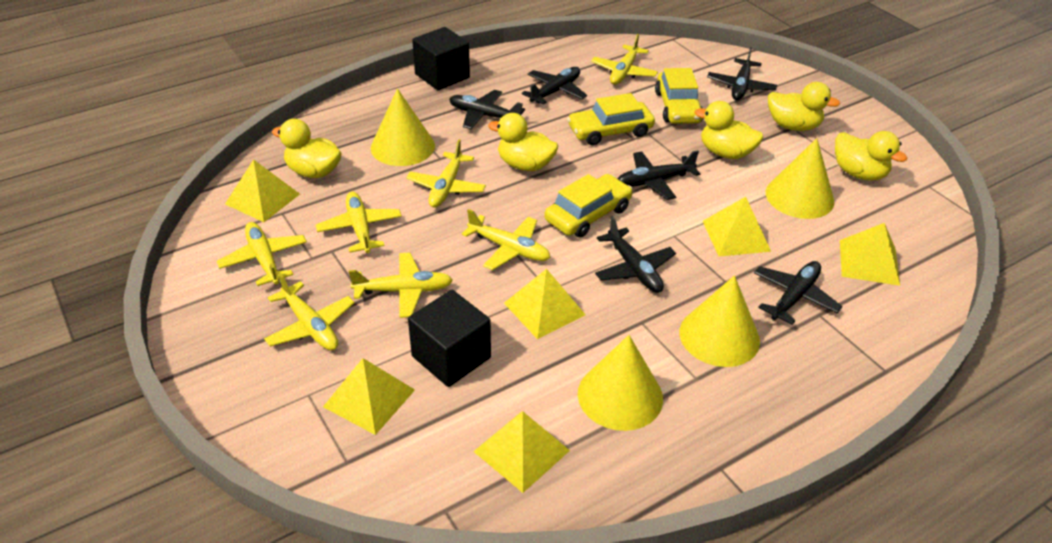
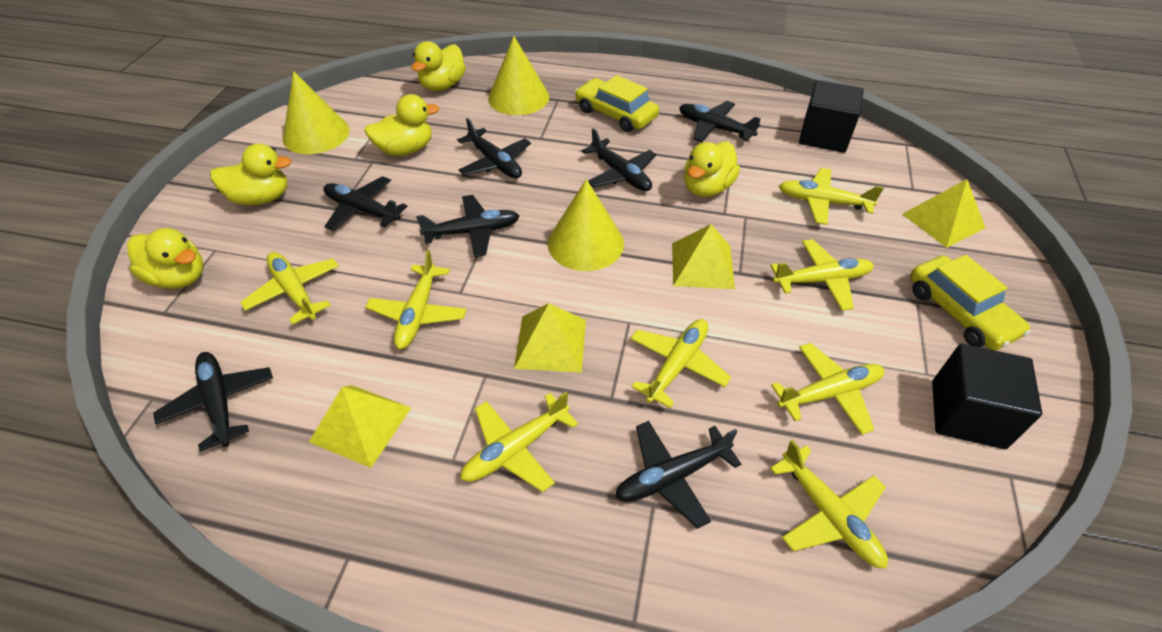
black plane: 6 -> 7
yellow car: 3 -> 2
yellow cone: 4 -> 3
yellow plane: 7 -> 8
yellow pyramid: 6 -> 4

